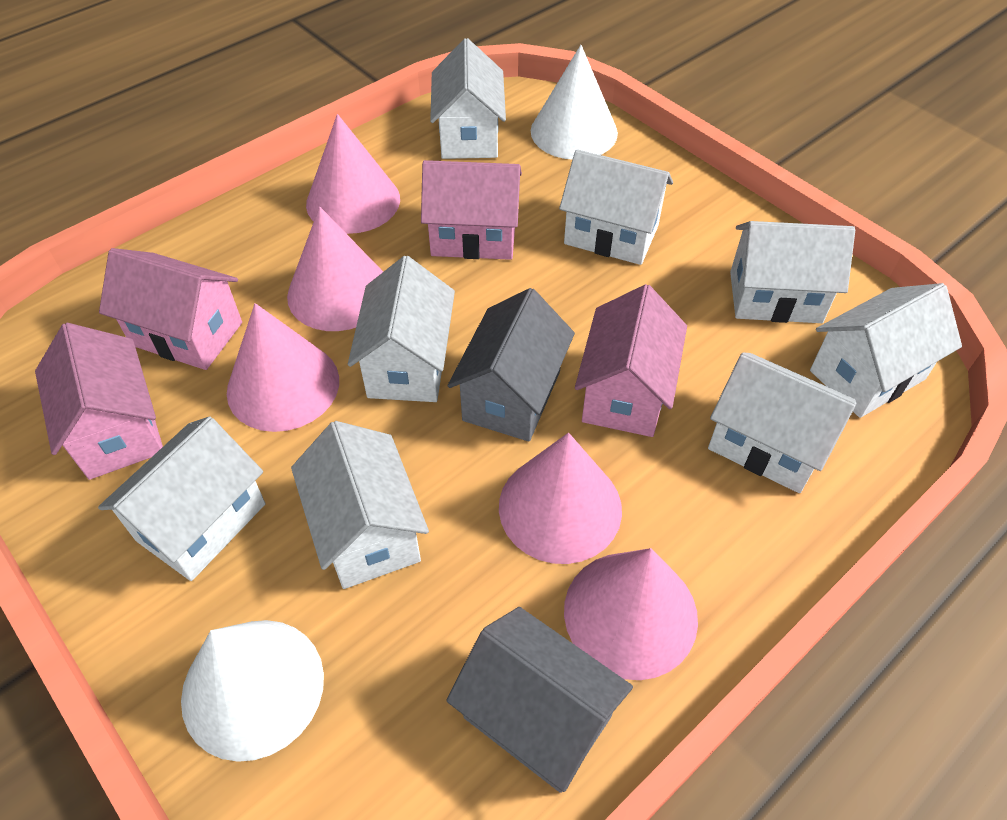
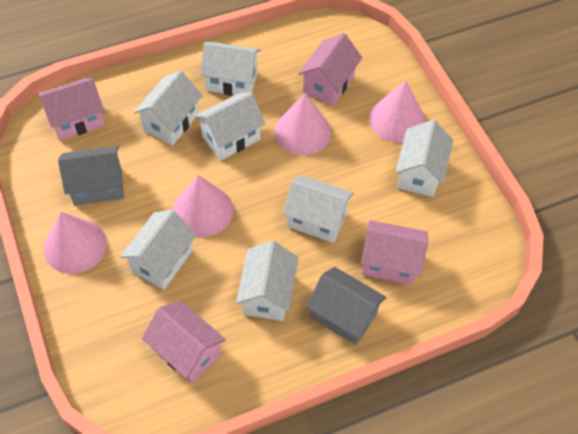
pink cone: 5 -> 4
white cone: 2 -> 0
white house: 8 -> 7

